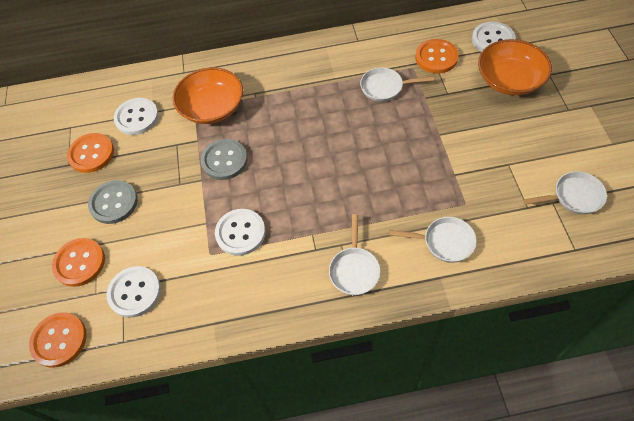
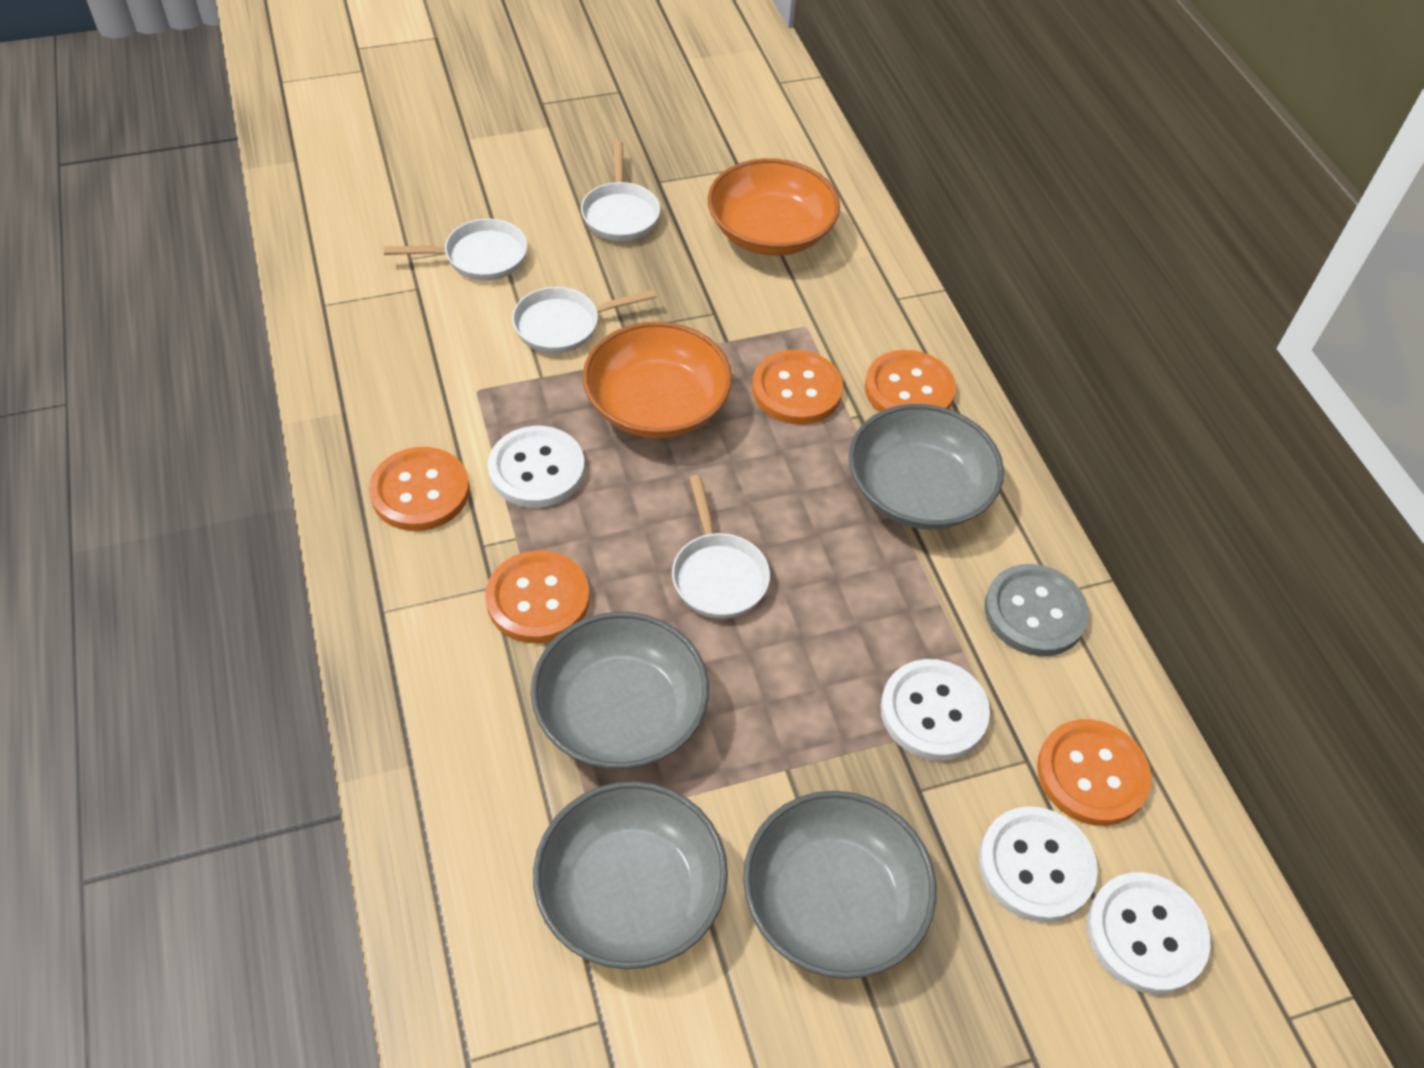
grey bowl: 0 -> 4
grey button: 2 -> 1
orange button: 4 -> 5

